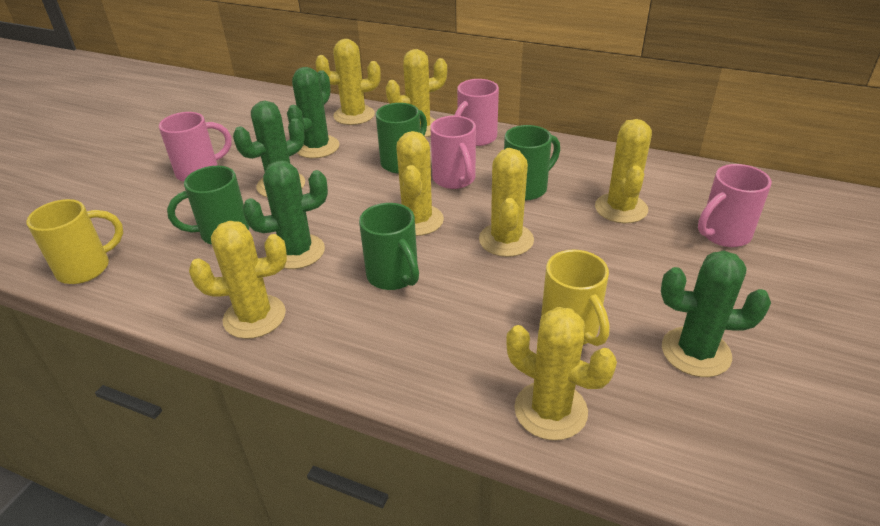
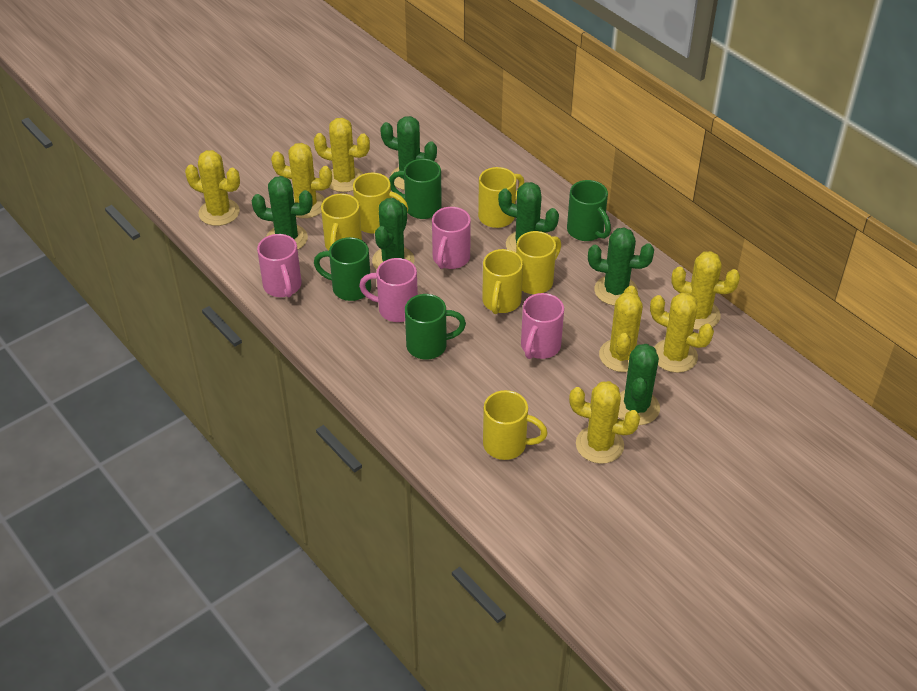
green cactus: 4 -> 6
yellow mug: 2 -> 6

